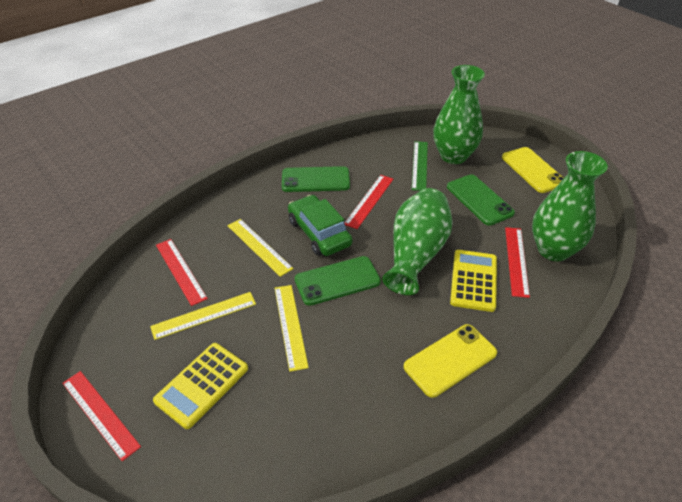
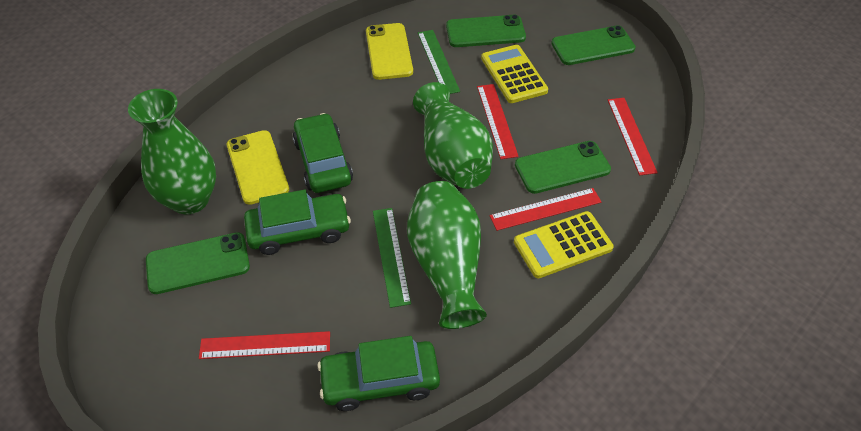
green car: 1 -> 3
green phone: 3 -> 4
green ruler: 1 -> 2
yellow ruler: 3 -> 0

